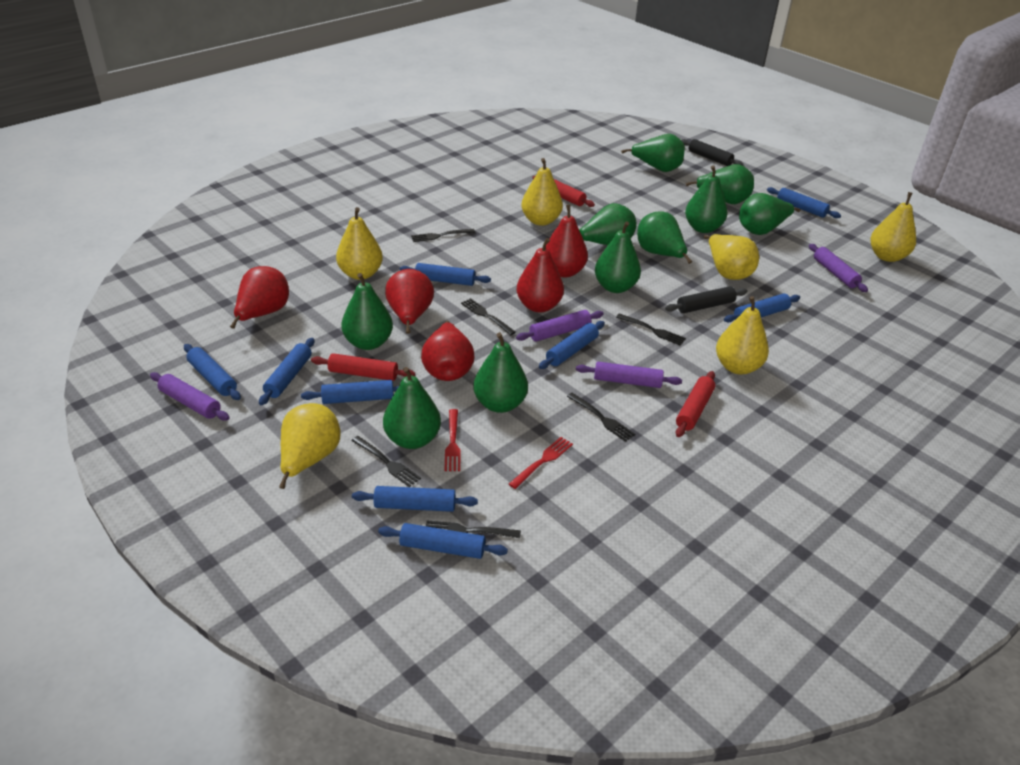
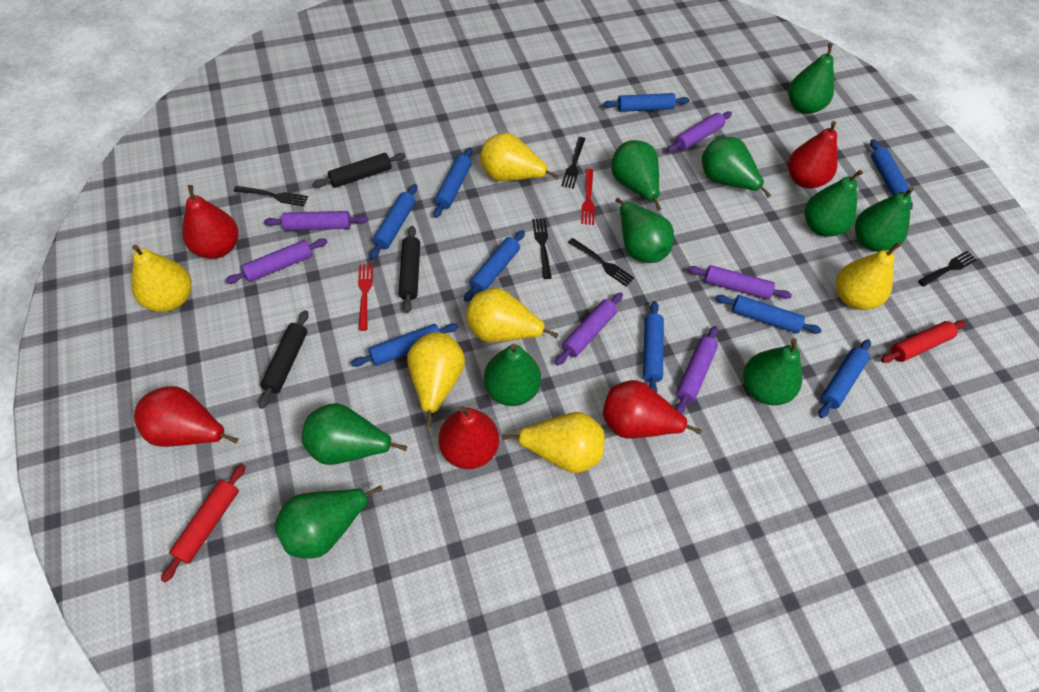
black fork: 6 -> 5
black rolling pin: 2 -> 3
purple rolling pin: 4 -> 6
red rolling pin: 3 -> 2

